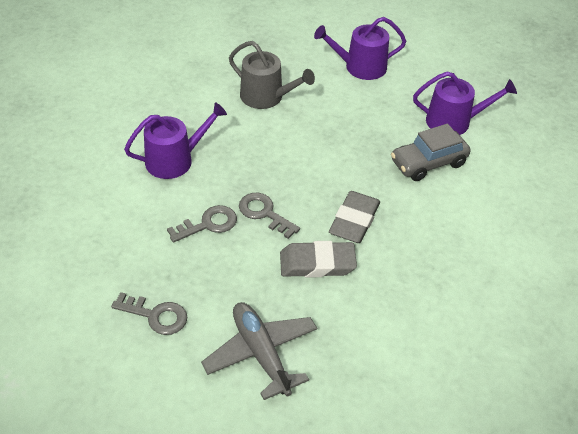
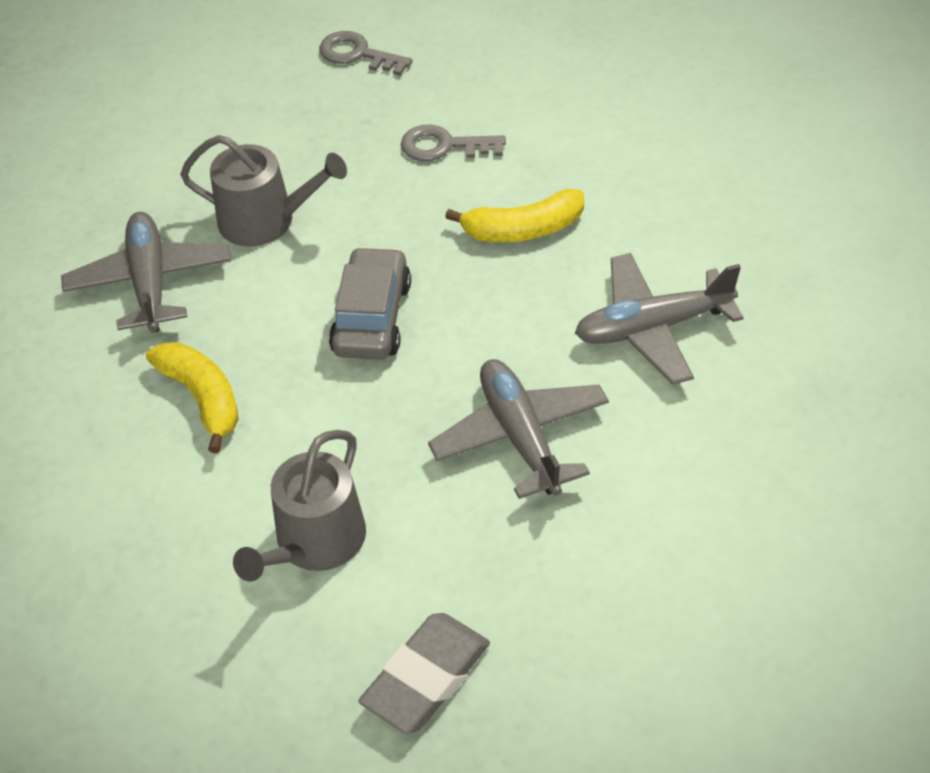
grey eraser: 2 -> 1
grey key: 3 -> 2
grey plane: 1 -> 3
grey watering can: 1 -> 2
purple watering can: 3 -> 0
yellow banana: 0 -> 2

